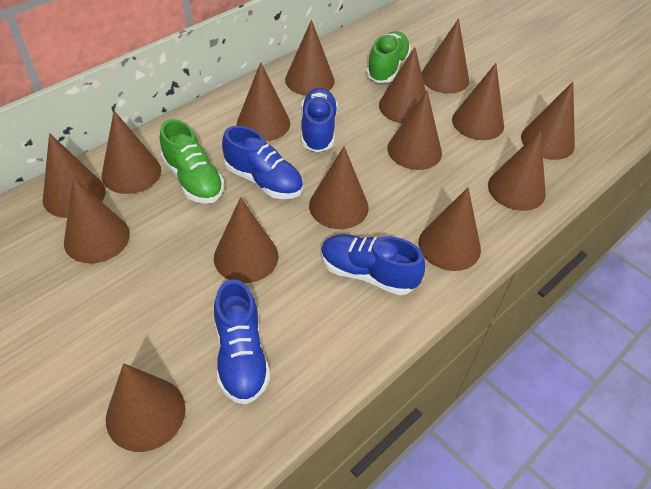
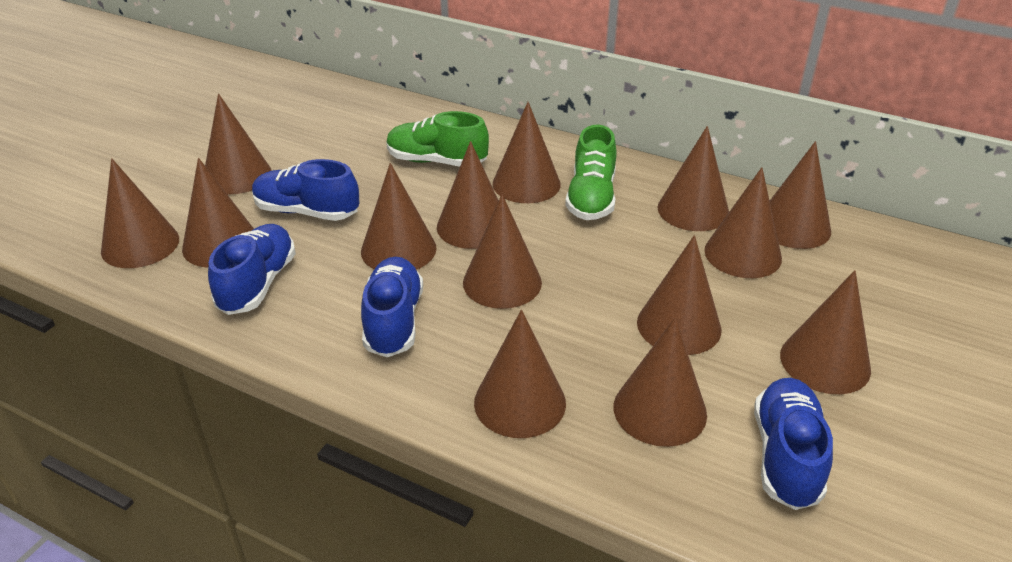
brown cone: 15 -> 14

